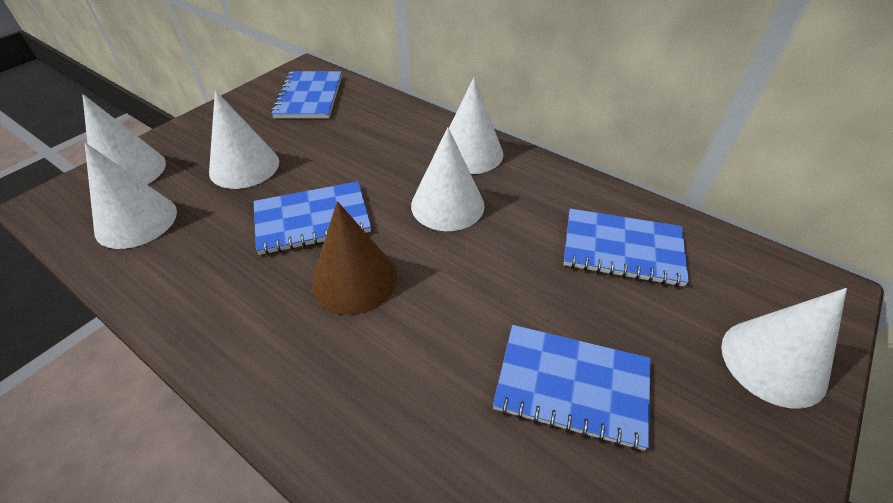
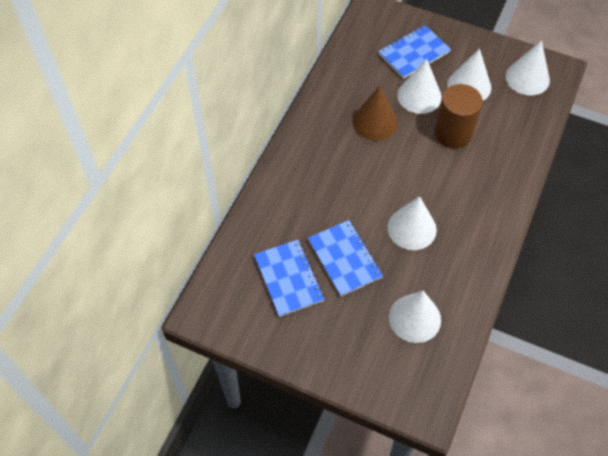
blue notebook: 4 -> 3
brown cylinder: 0 -> 1
white cone: 6 -> 5

